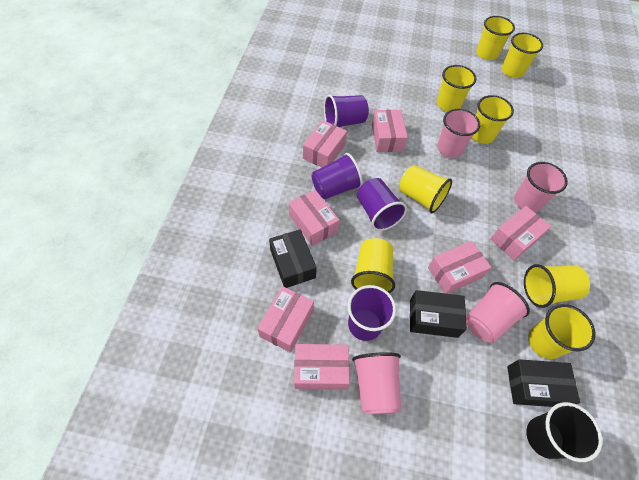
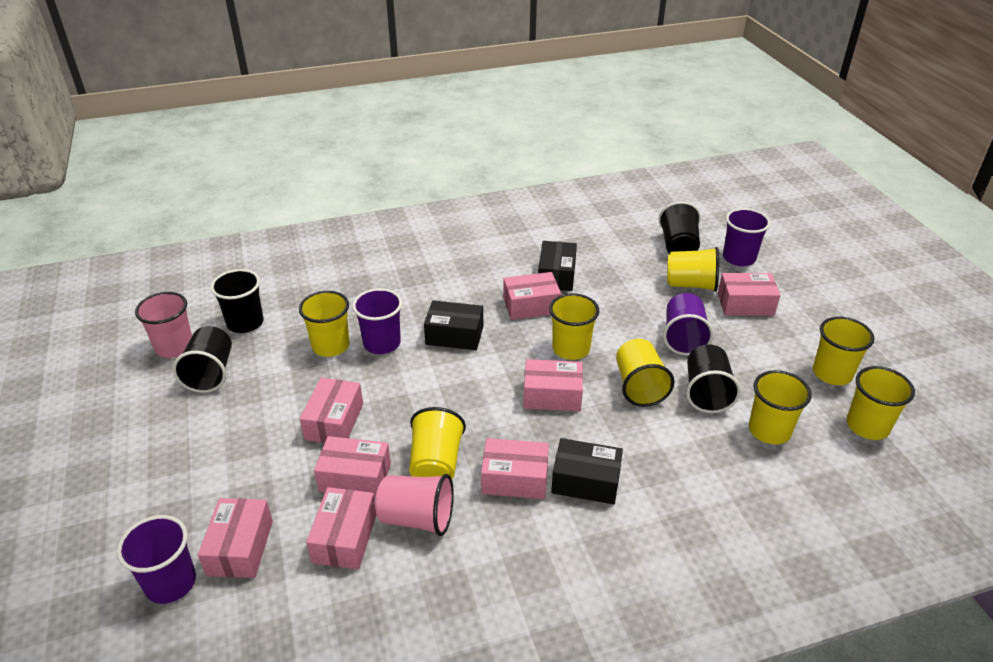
black cup: 1 -> 4
pink box: 7 -> 8
pink cup: 4 -> 2

